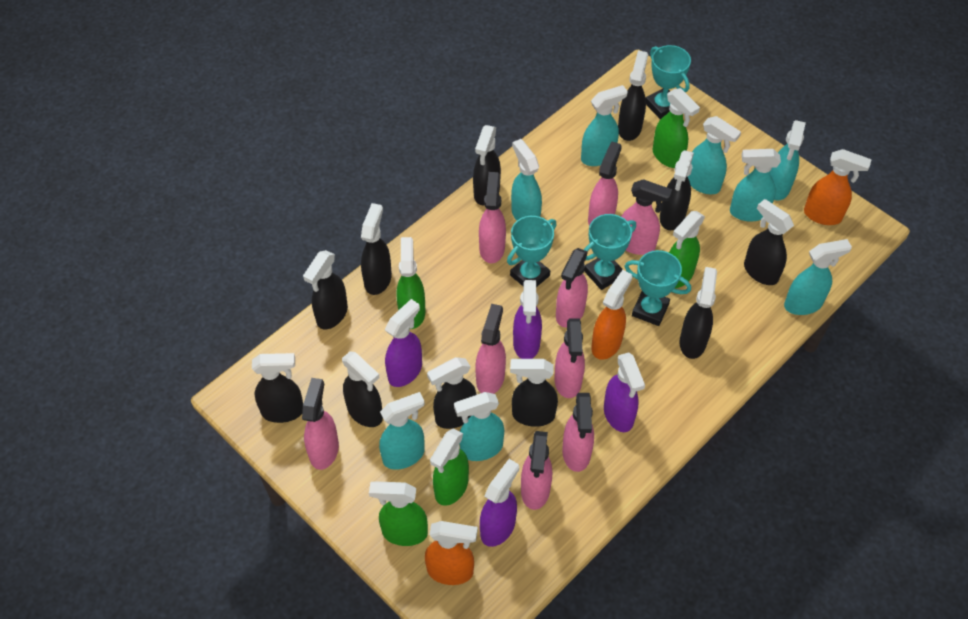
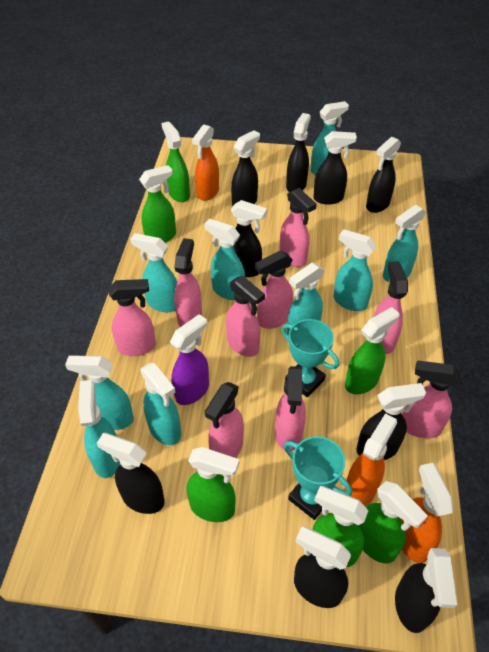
black spray bottle: 11 -> 9
green spray bottle: 5 -> 6
purple spray bottle: 4 -> 1
turquoise spray bottle: 8 -> 9
turquoise trophy: 4 -> 2

